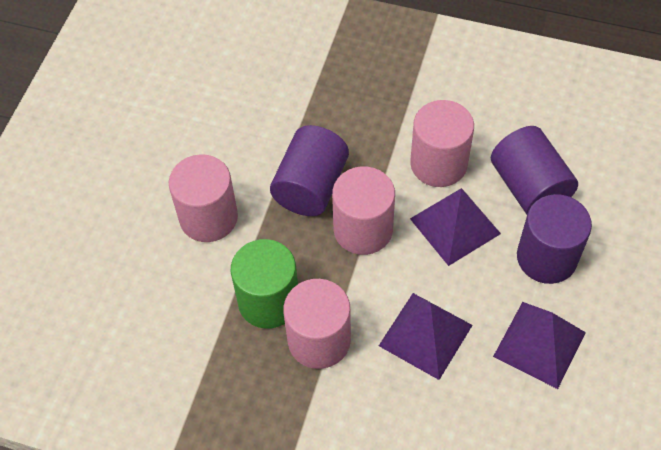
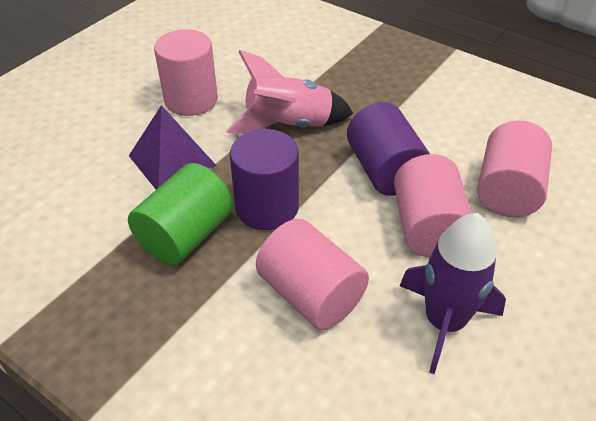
pink rocket: 0 -> 1
purple cylinder: 3 -> 2
purple pyramid: 3 -> 1
purple rocket: 0 -> 1

